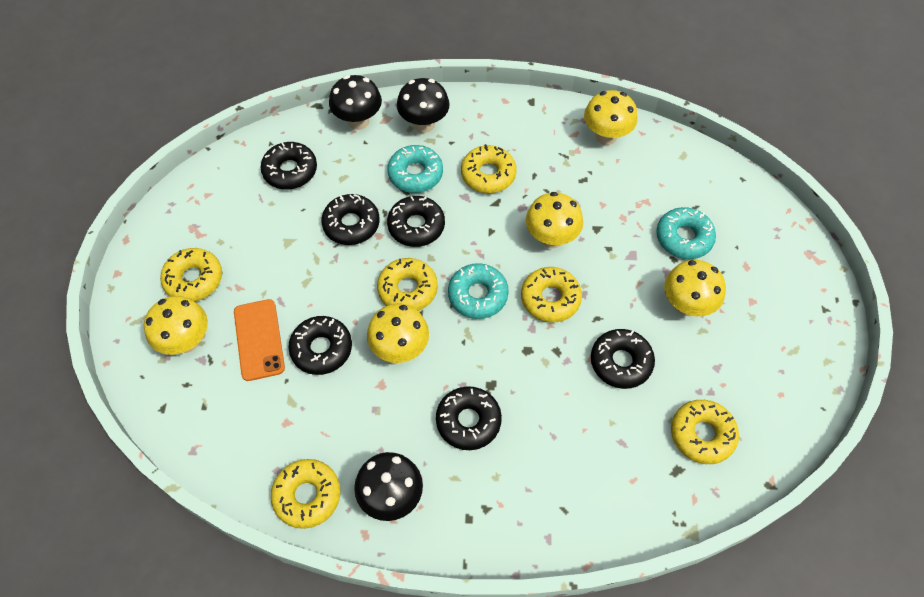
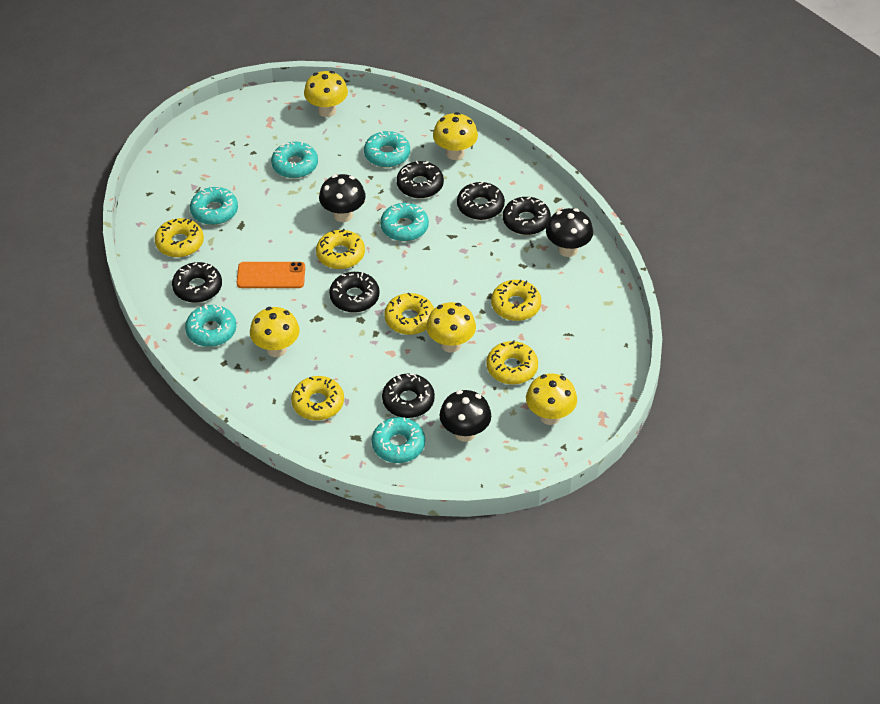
turquoise donut: 3 -> 6

